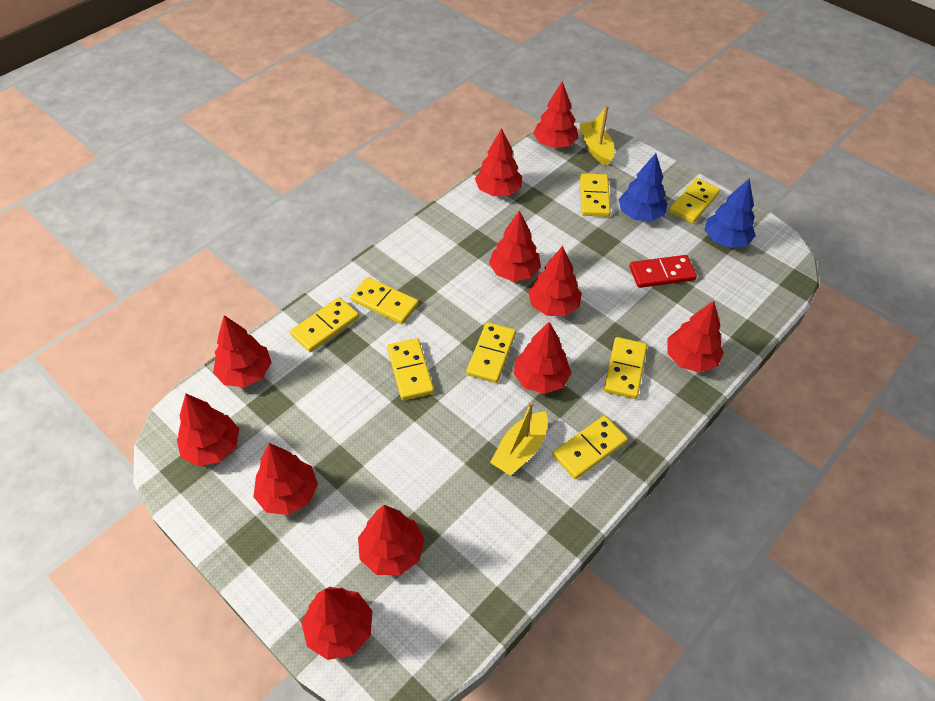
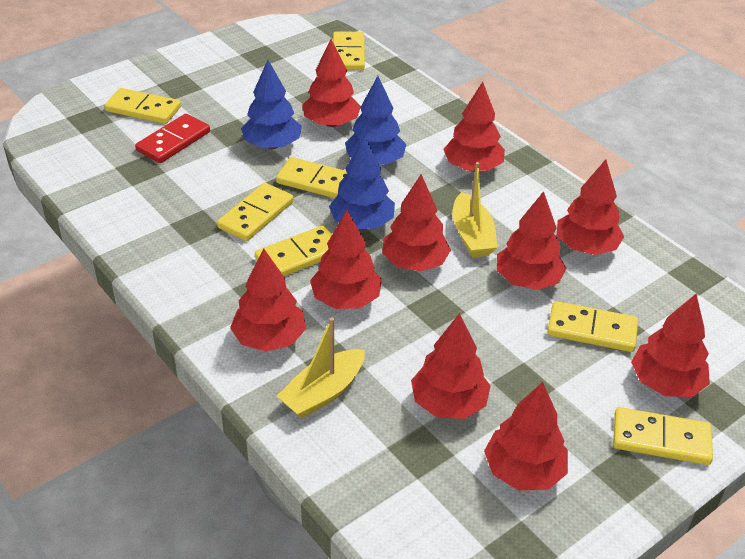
blue tree: 2 -> 3
red tree: 11 -> 10
yellow domino: 8 -> 7

